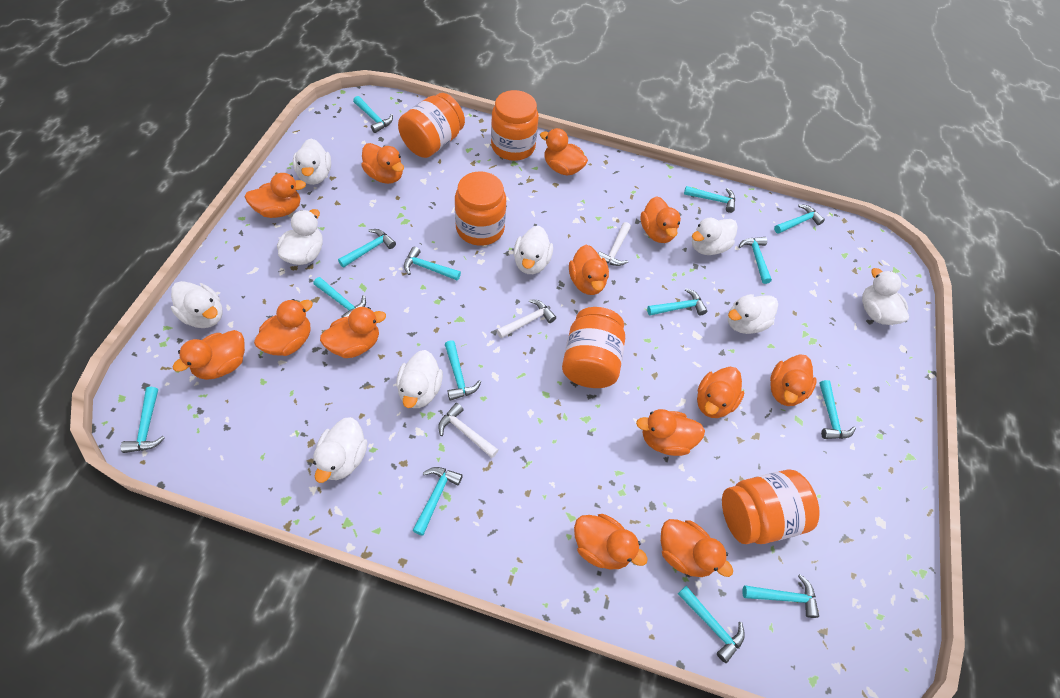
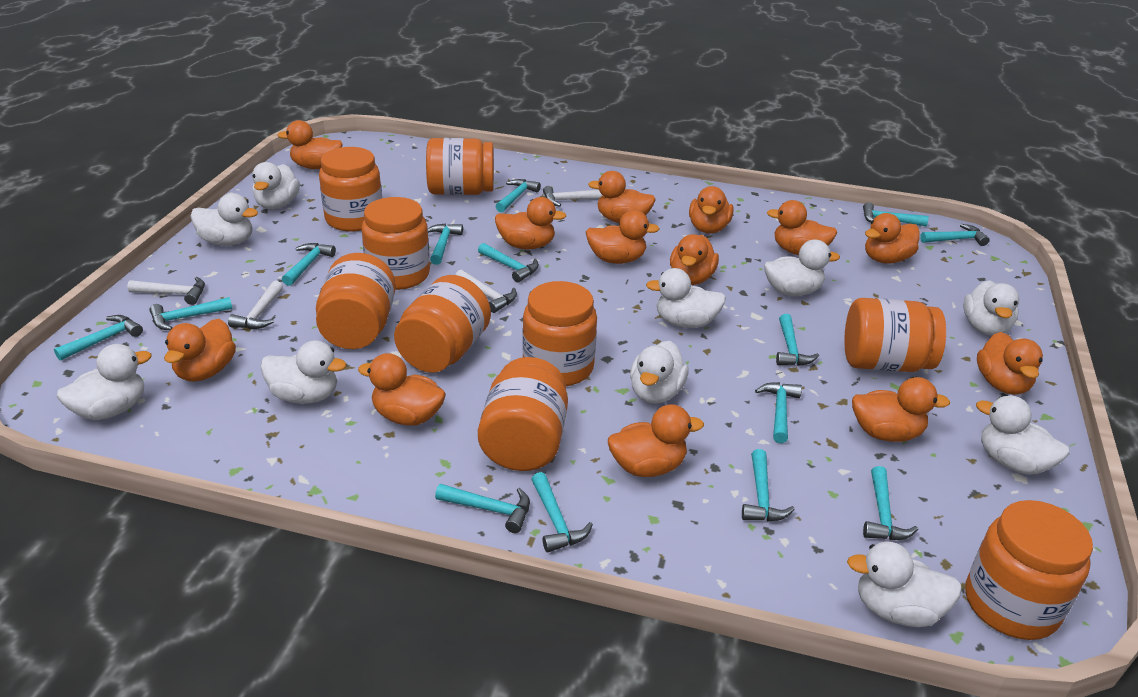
orange jar: 5 -> 9
white duck: 9 -> 10
white hammer: 3 -> 4

